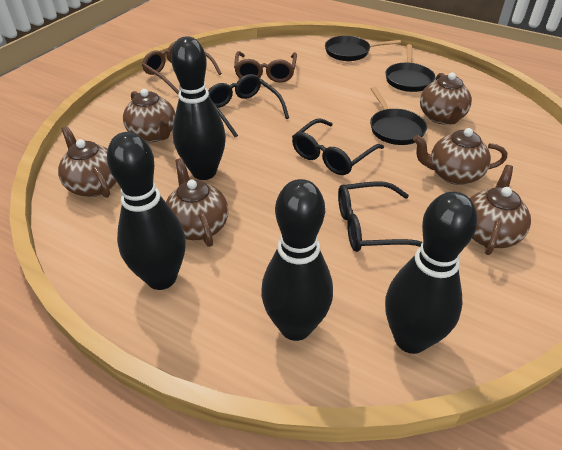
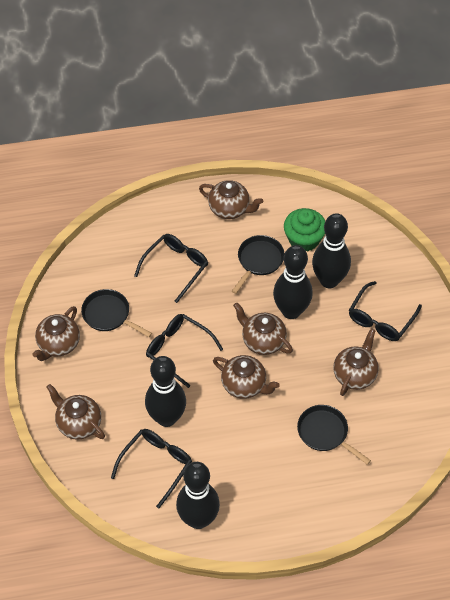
black glasses: 3 -> 4
brown glasses: 2 -> 0
green cupcake: 0 -> 1

